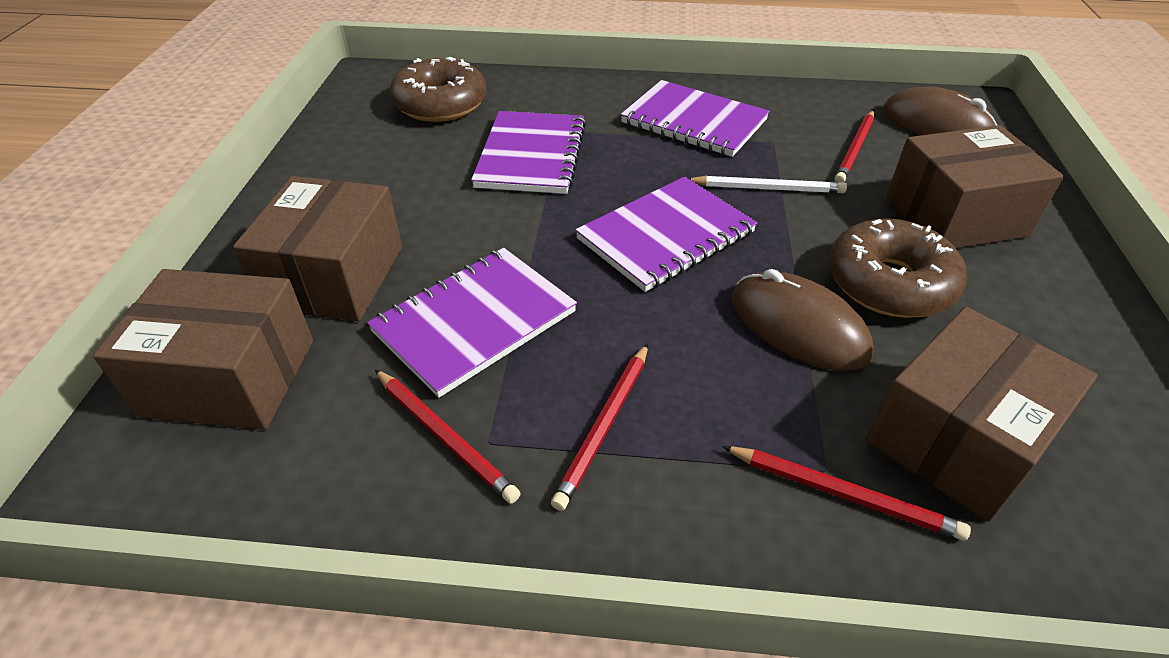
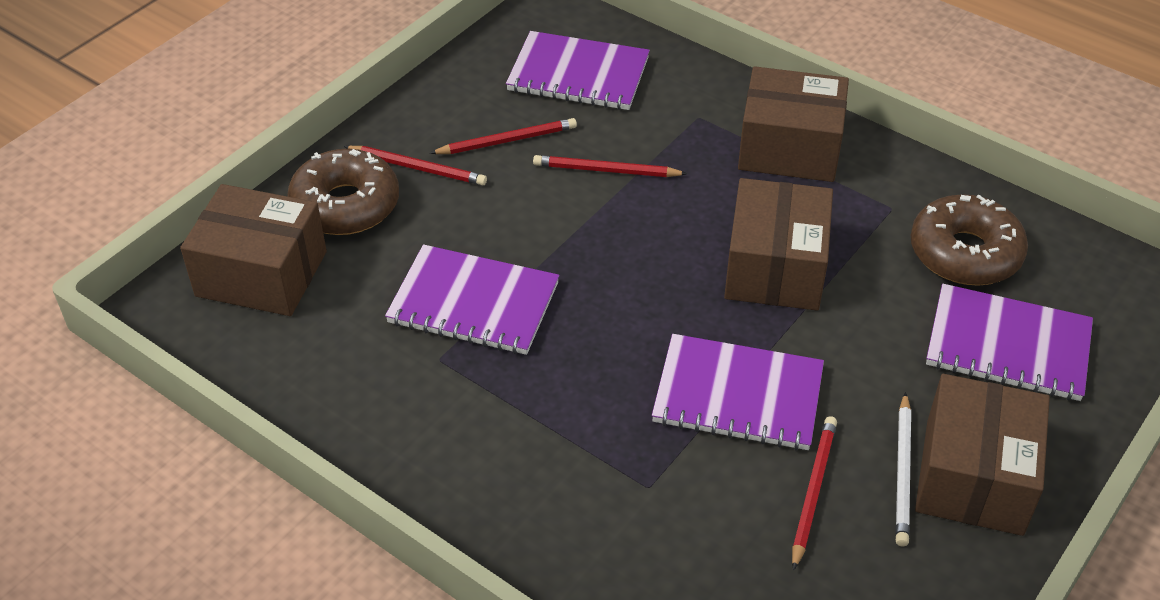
brown mouse: 2 -> 0

